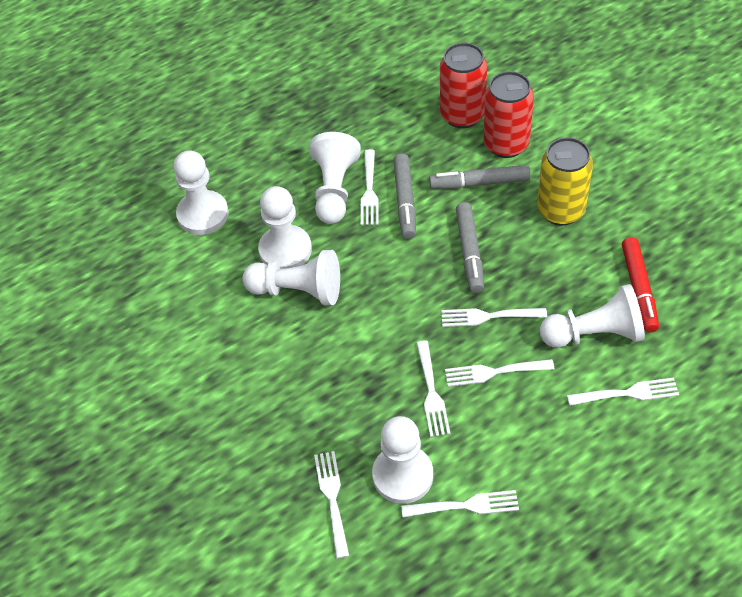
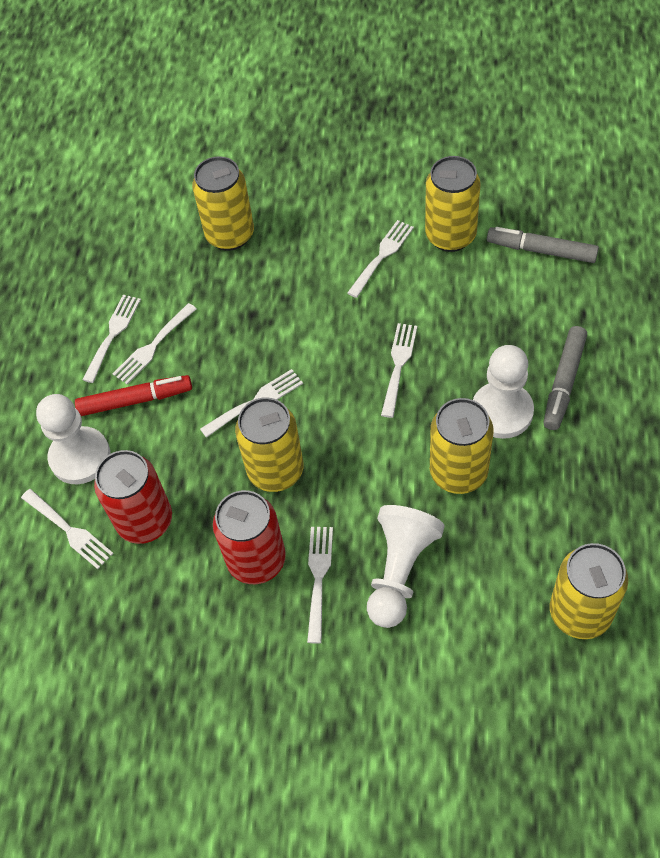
grey marker: 3 -> 2
white pawn: 6 -> 3
yellow can: 1 -> 5

